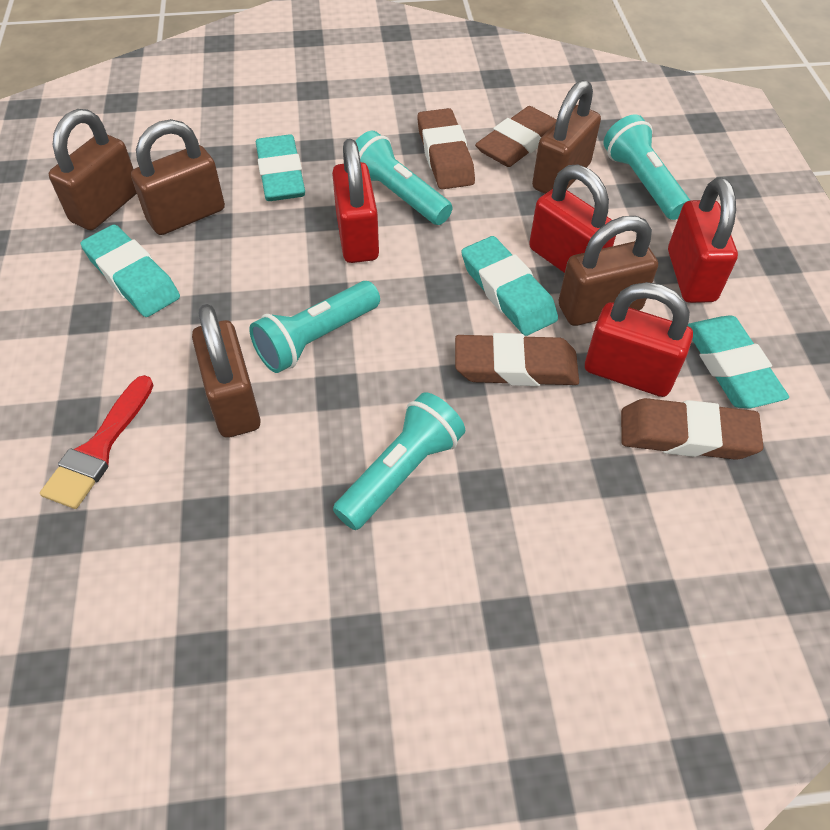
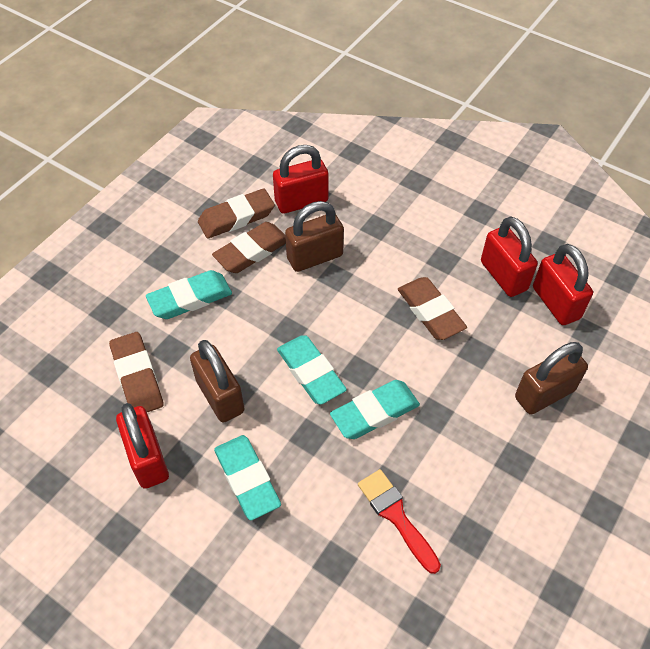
brown padlock: 5 -> 3
turquoise flashlight: 4 -> 0

